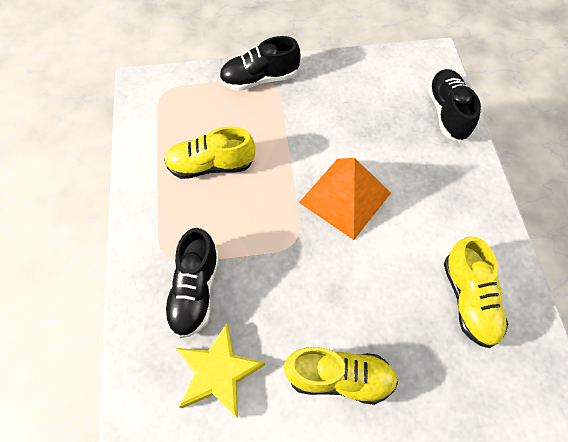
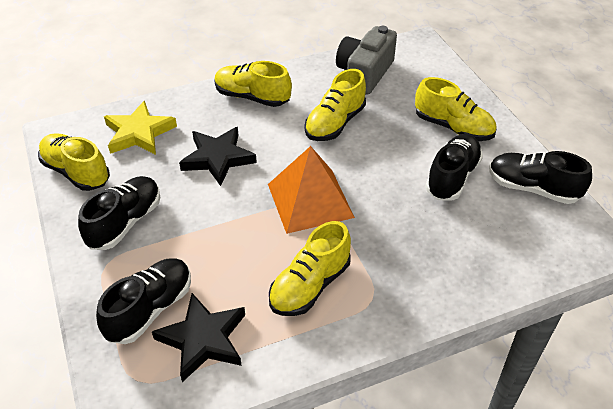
black shoe: 3 -> 4
black star: 0 -> 2
grey camera: 0 -> 1
yellow shoe: 3 -> 5

